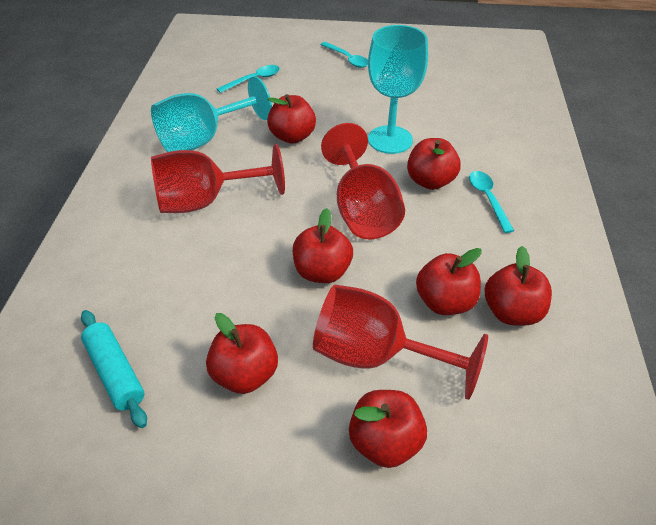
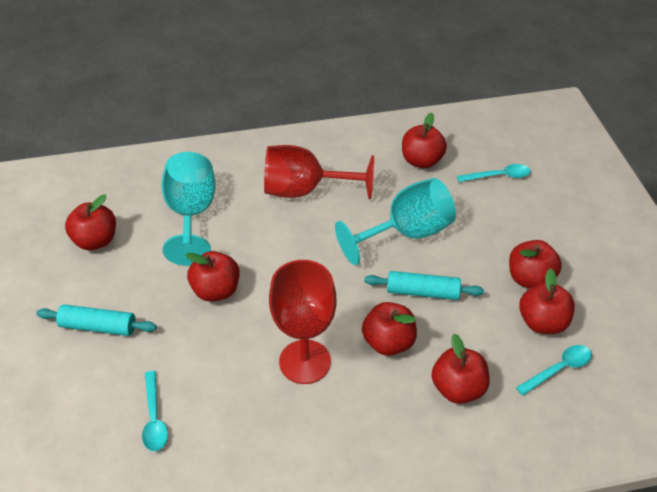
red goblet: 3 -> 2
turquoise rolling pin: 1 -> 2

